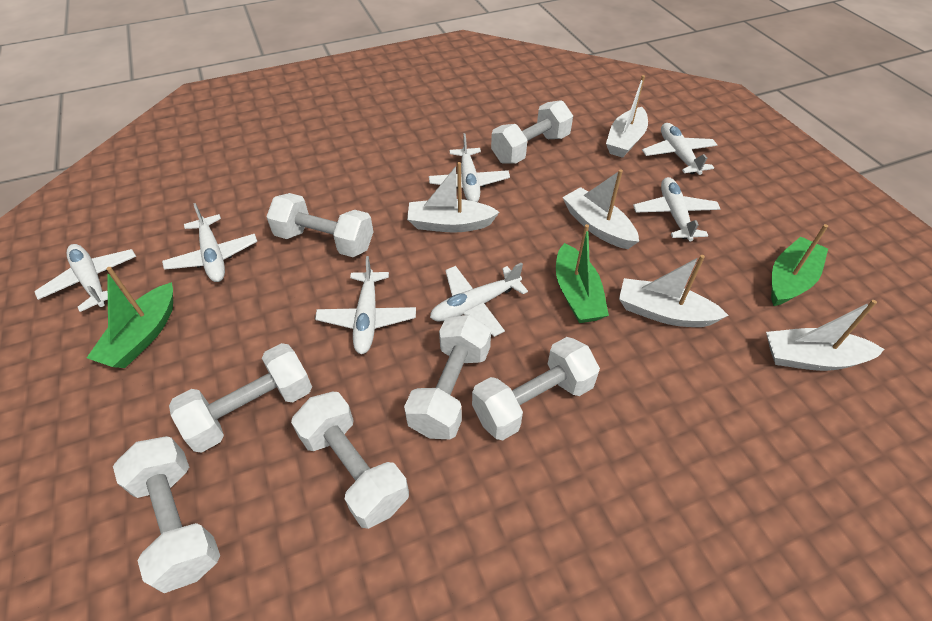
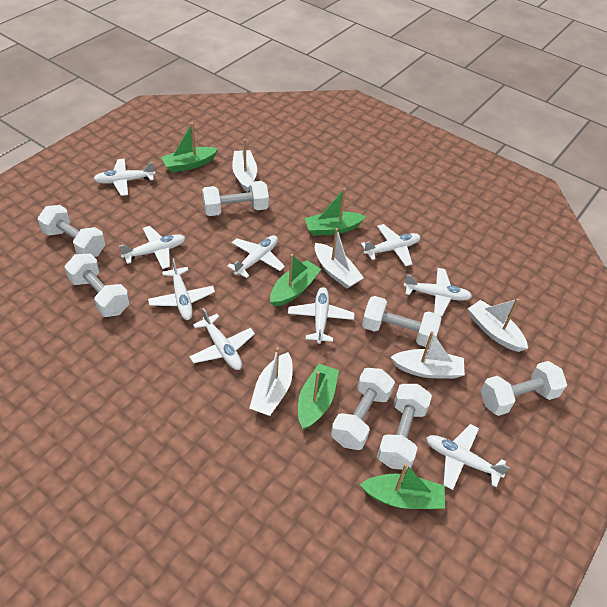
green boat: 3 -> 5
white plane: 7 -> 9

